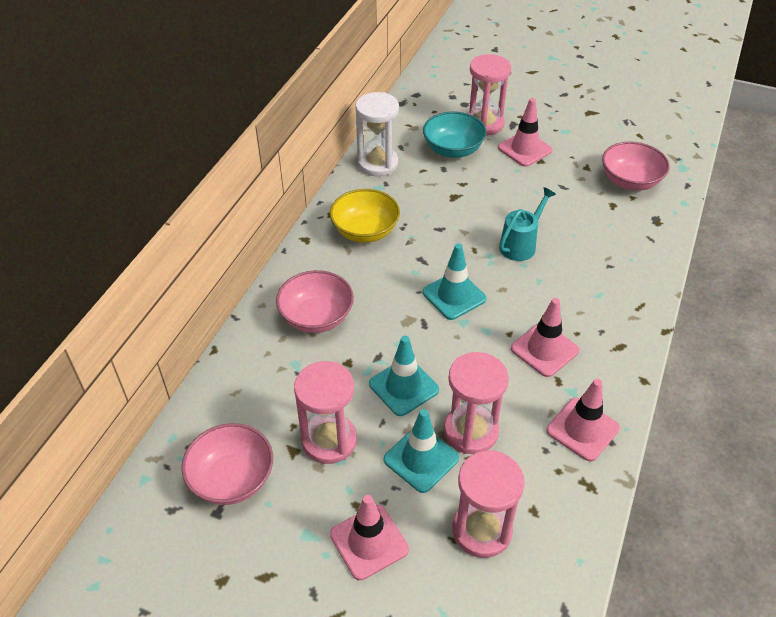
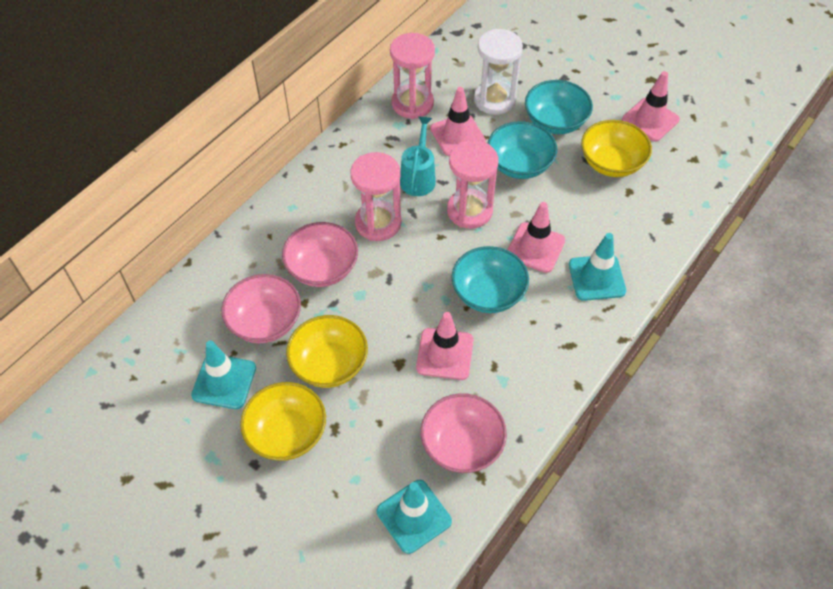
pink hourglass: 4 -> 3
turquoise bowl: 1 -> 3
yellow bowl: 1 -> 3

